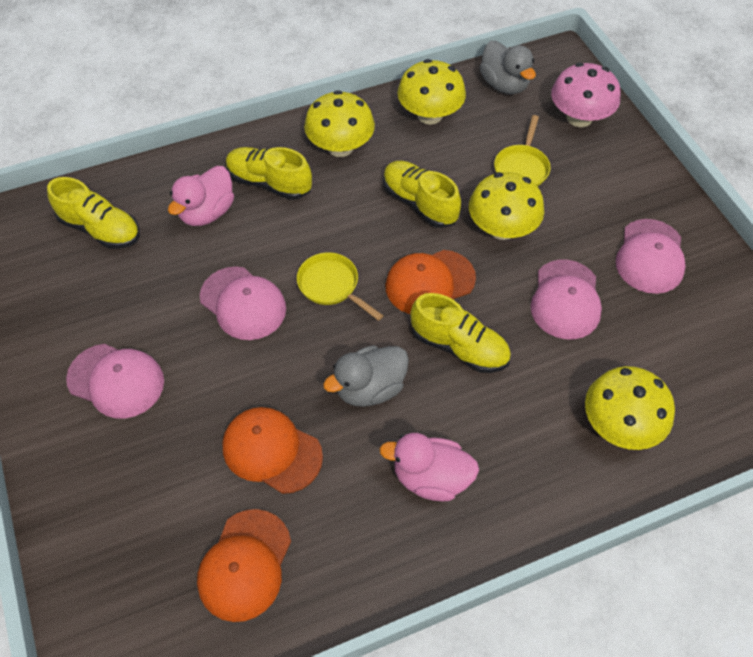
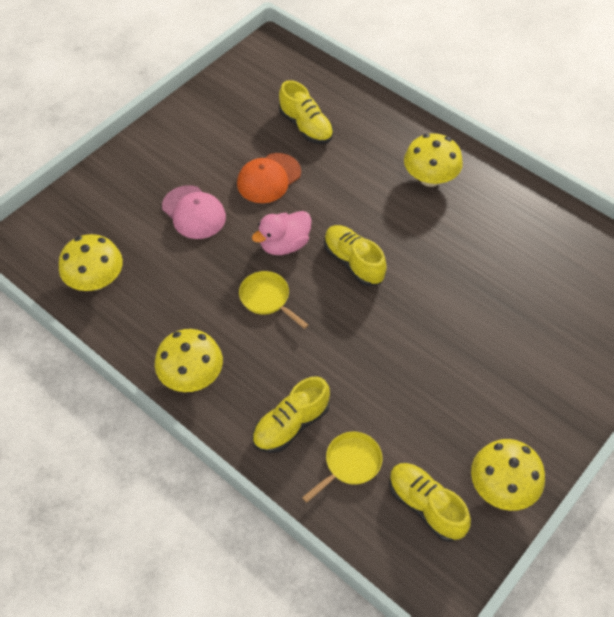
grey duck: 2 -> 0
orange cap: 3 -> 1
pink cap: 4 -> 1
pink duck: 2 -> 1
pink mushroom: 1 -> 0

